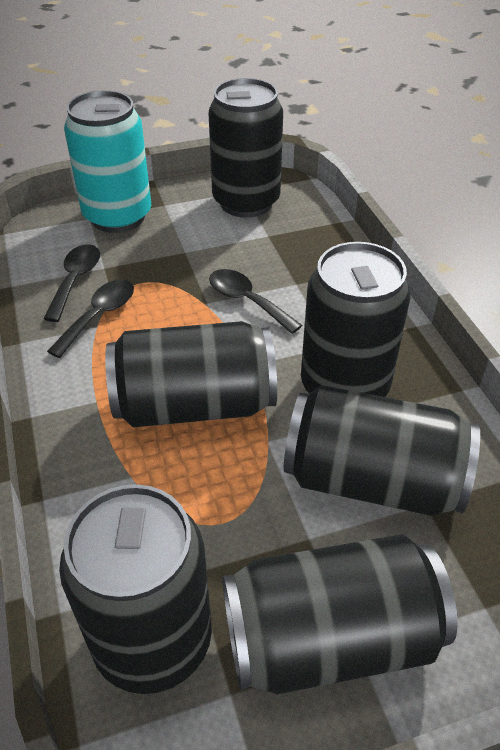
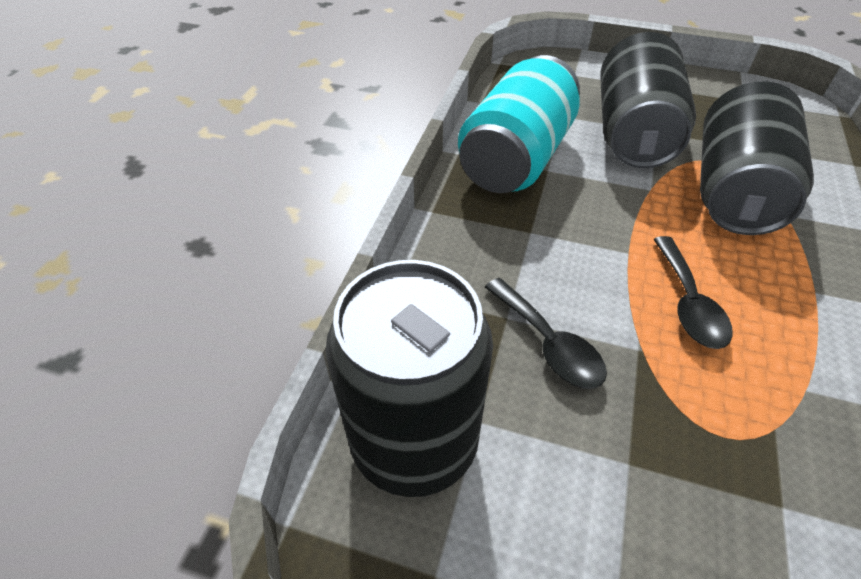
black can: 6 -> 3
black spoon: 3 -> 2

